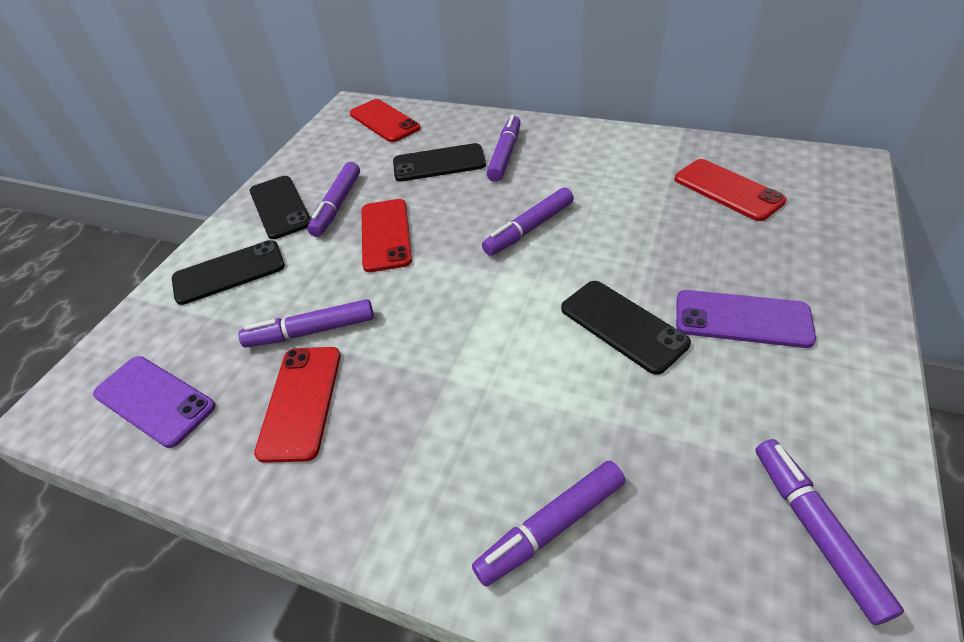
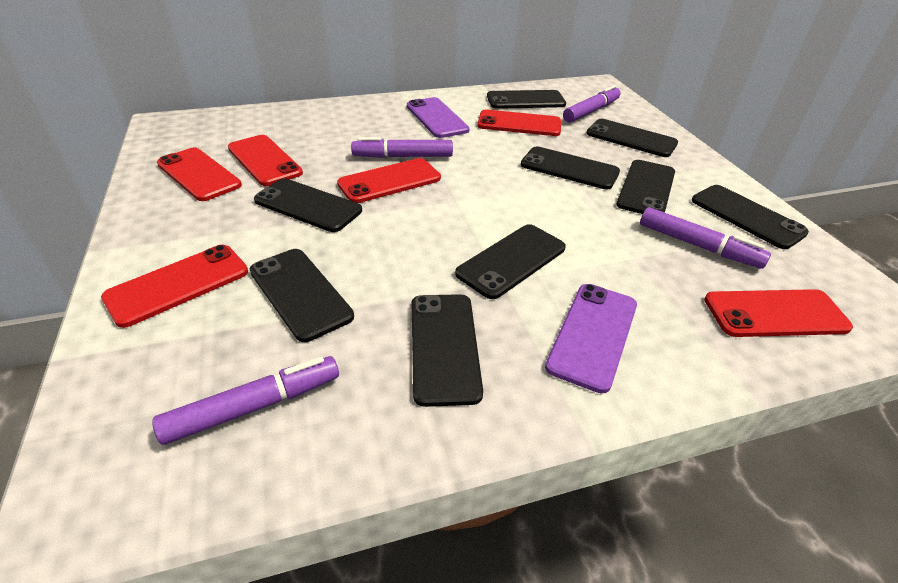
black phone: 4 -> 9
purple marker: 6 -> 4
red phone: 4 -> 6

